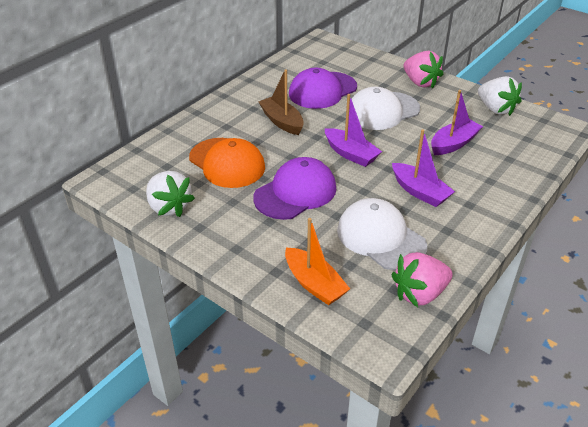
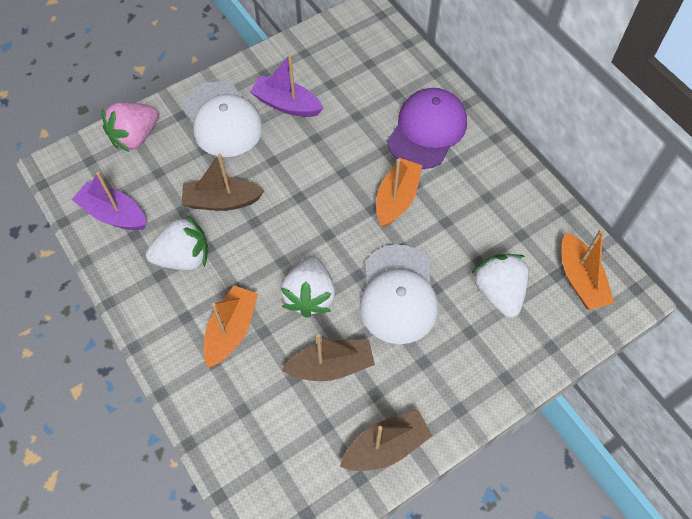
brown boat: 1 -> 3
orange boat: 1 -> 3
orange cap: 1 -> 0
pink strawberry: 2 -> 1
purple boat: 3 -> 2
purple cap: 2 -> 1
white strawberry: 2 -> 3

